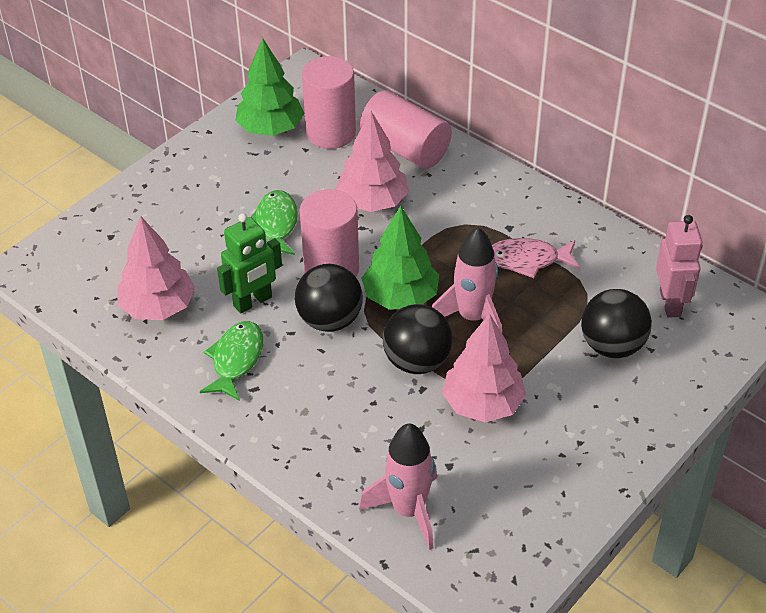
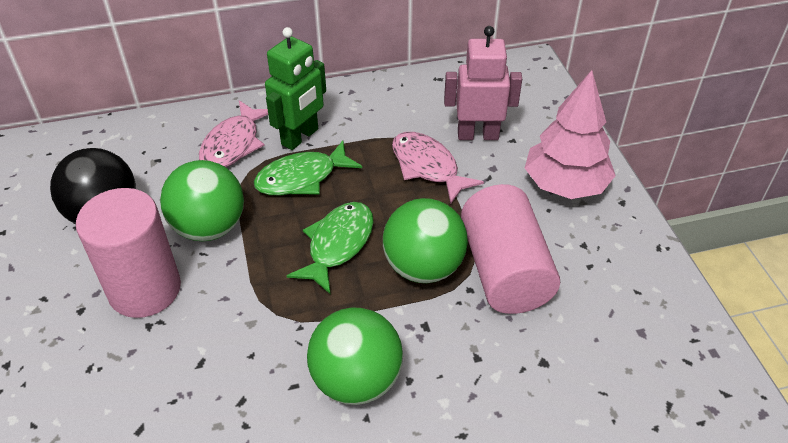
black ball: 3 -> 1
green ball: 0 -> 3
green tree: 2 -> 0
pink cylinder: 3 -> 2
pink fish: 1 -> 2
pink rocket: 2 -> 0
pink tree: 3 -> 1

